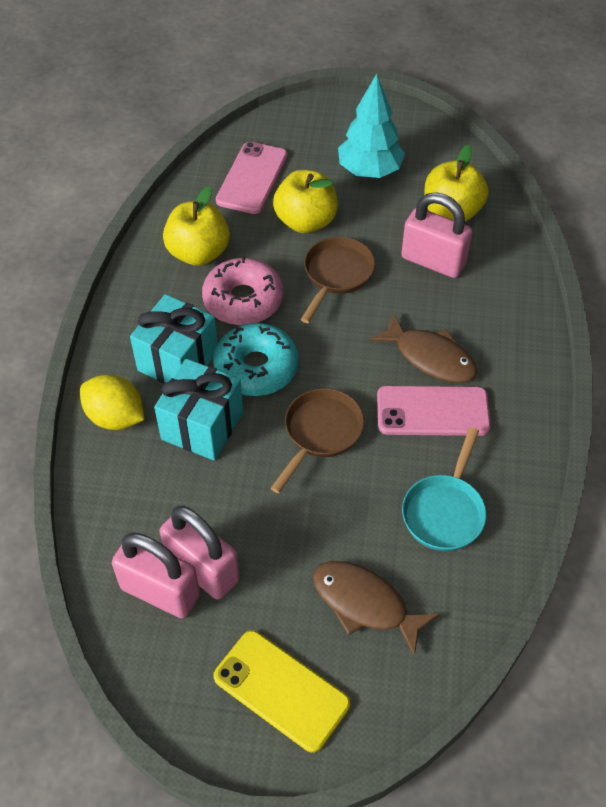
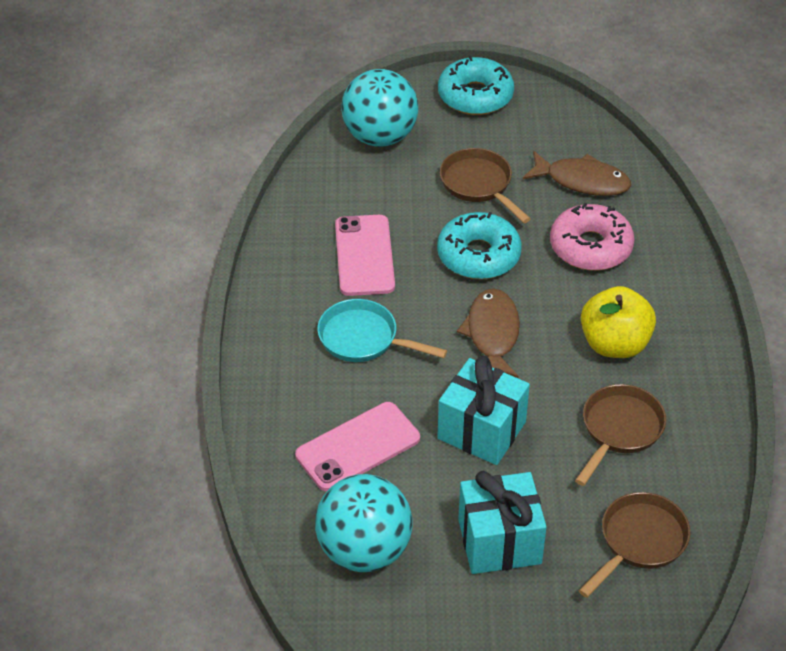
brown pan: 2 -> 3
pink padlock: 3 -> 0
turquoise ball: 0 -> 2
turquoise donut: 1 -> 2
turquoise tree: 1 -> 0
yellow apple: 3 -> 1
yellow lemon: 1 -> 0
yellow phone: 1 -> 0

